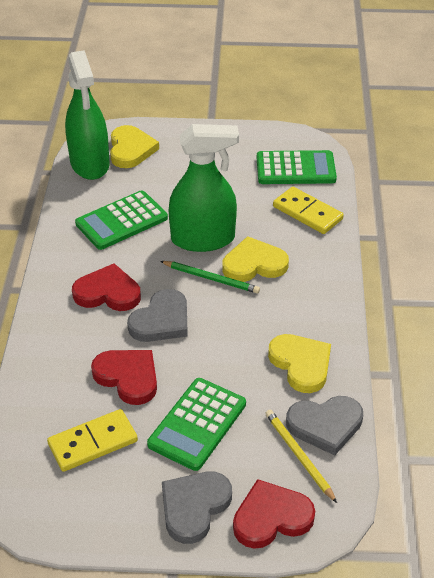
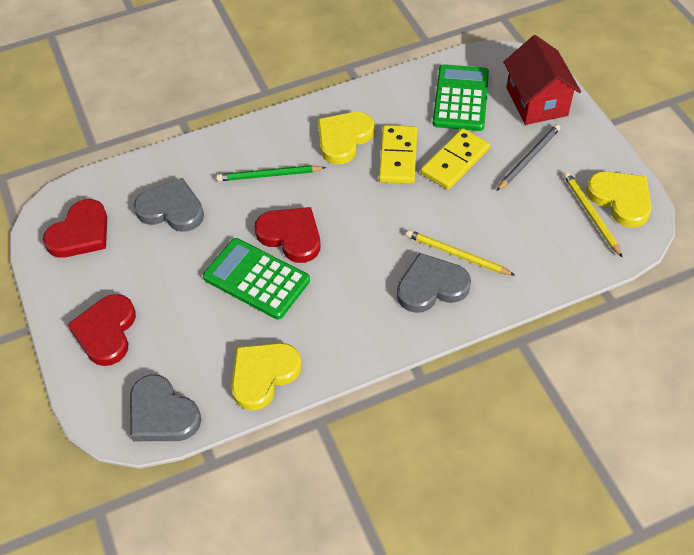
green calculator: 3 -> 2
green spray bottle: 2 -> 0
grey pencil: 0 -> 1
red house: 0 -> 1
yellow pencil: 1 -> 2

